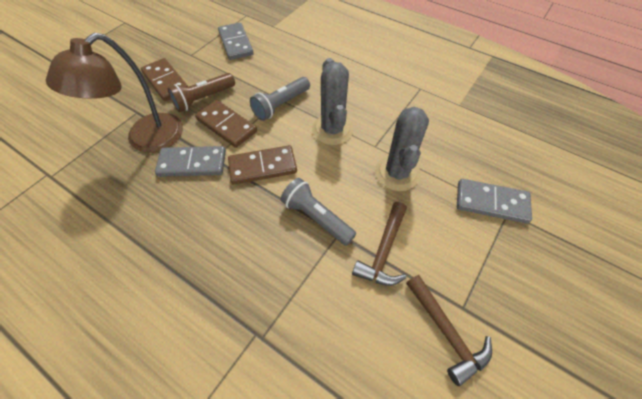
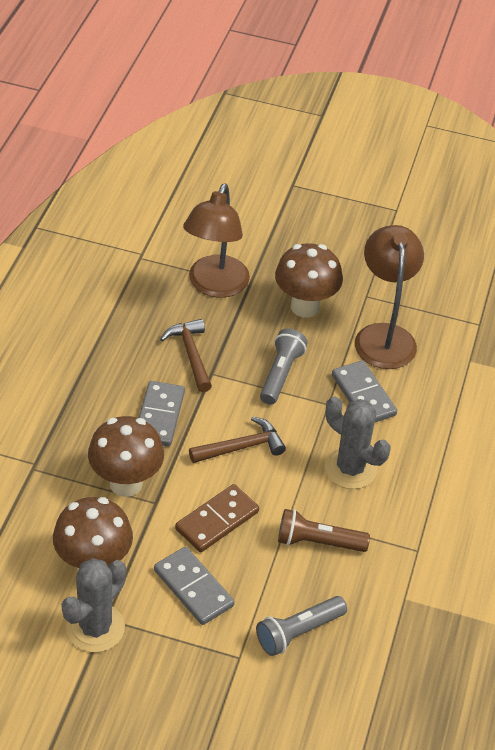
brown domino: 3 -> 1
brown lamp: 1 -> 2
brown mushroom: 0 -> 3

